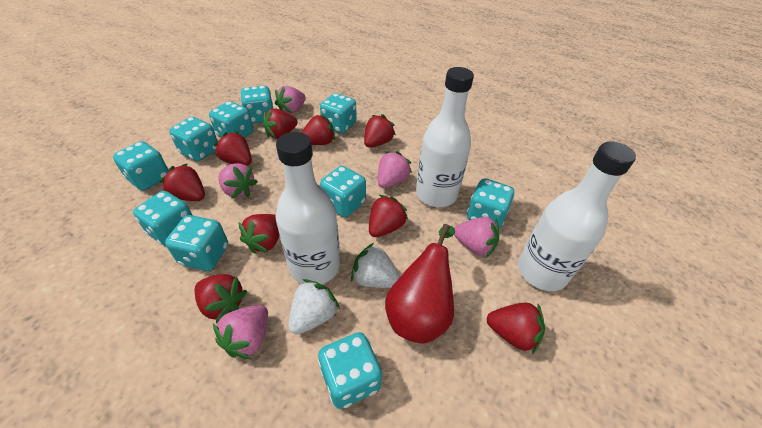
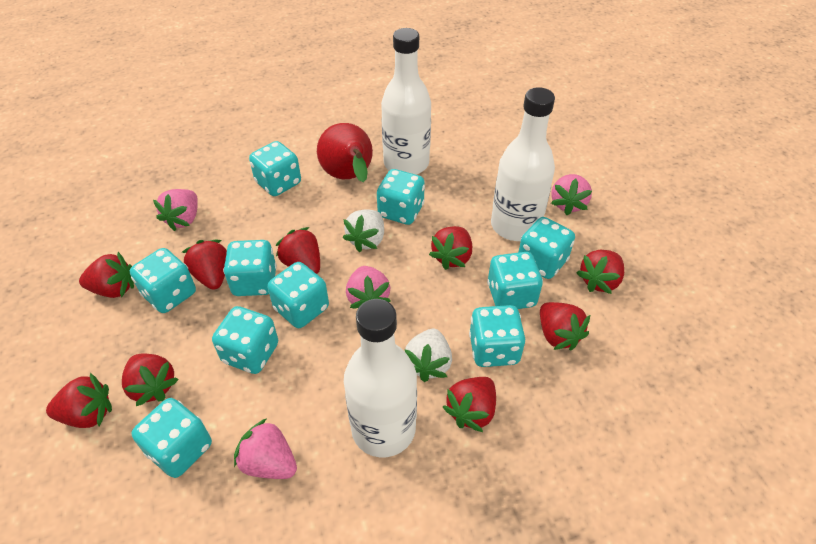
pink strawberry: 5 -> 4

